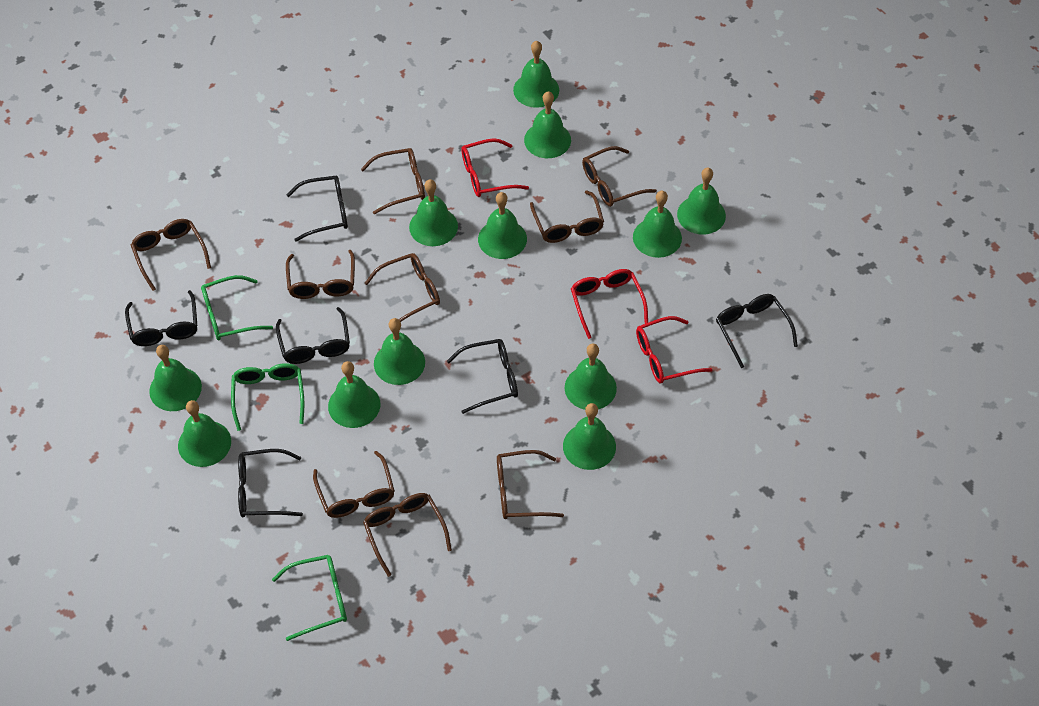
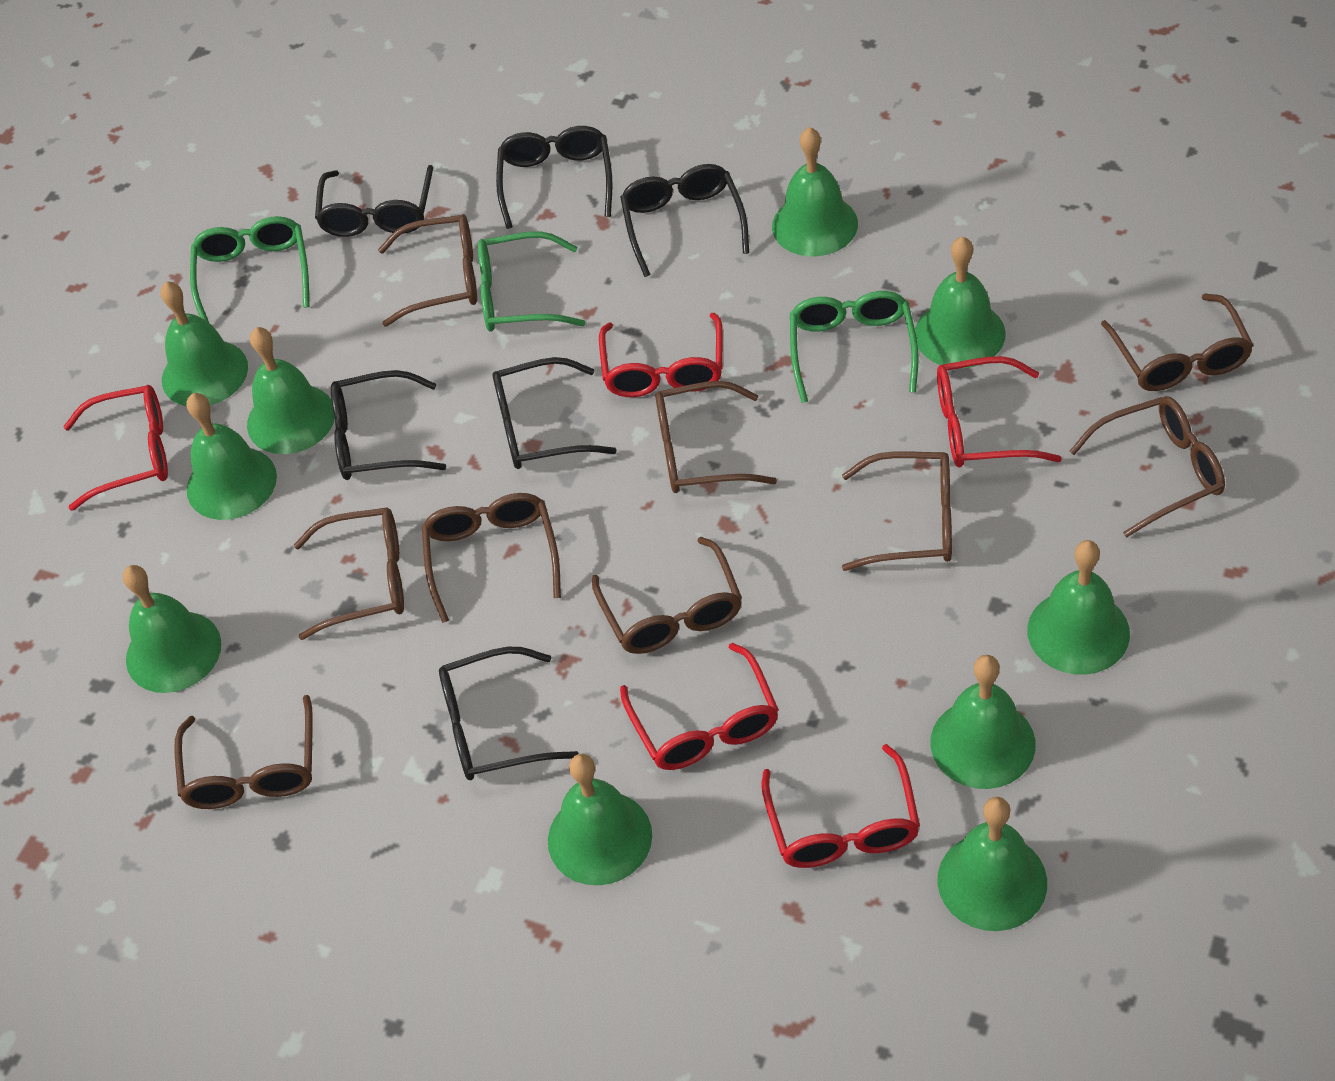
green bell: 12 -> 10
red glasses: 3 -> 5

